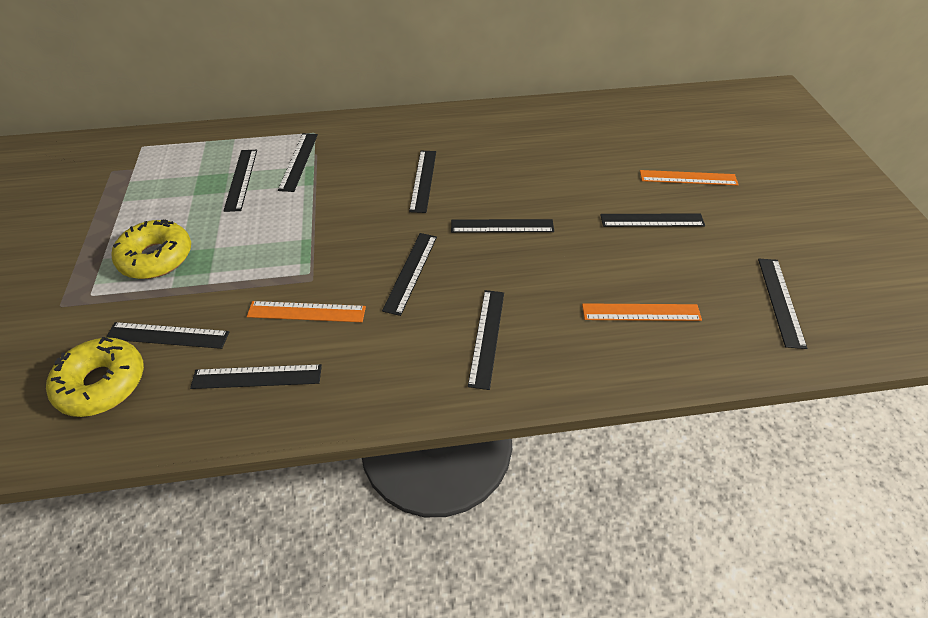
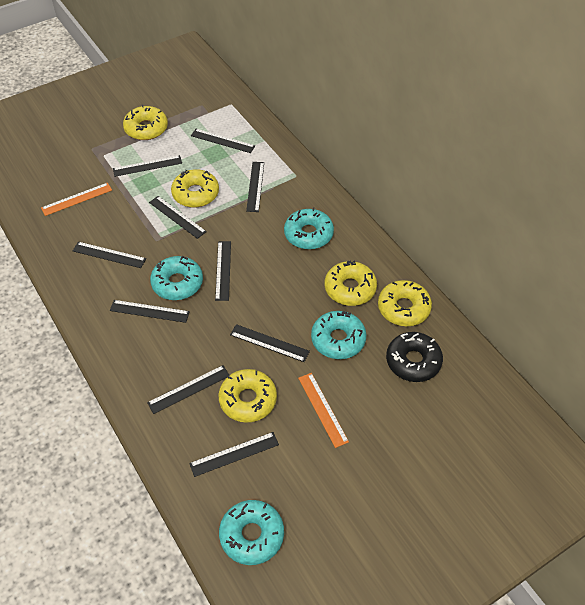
black donut: 0 -> 1
orange ruler: 3 -> 2
turquoise donut: 0 -> 4
yellow donut: 2 -> 5

